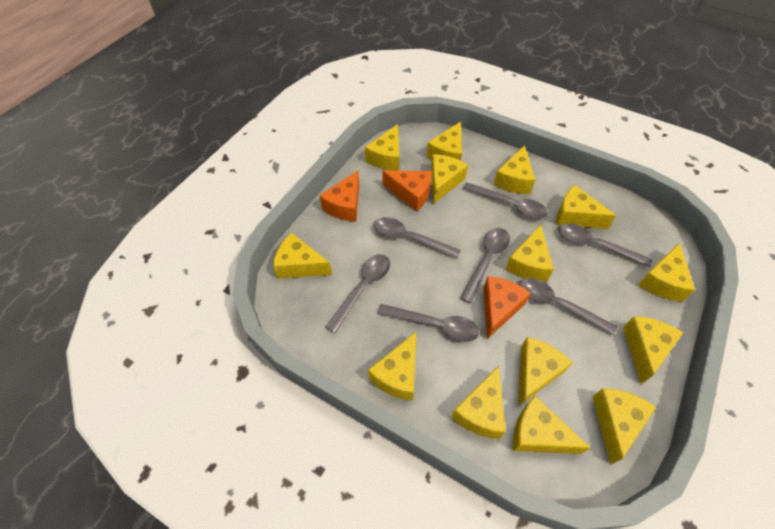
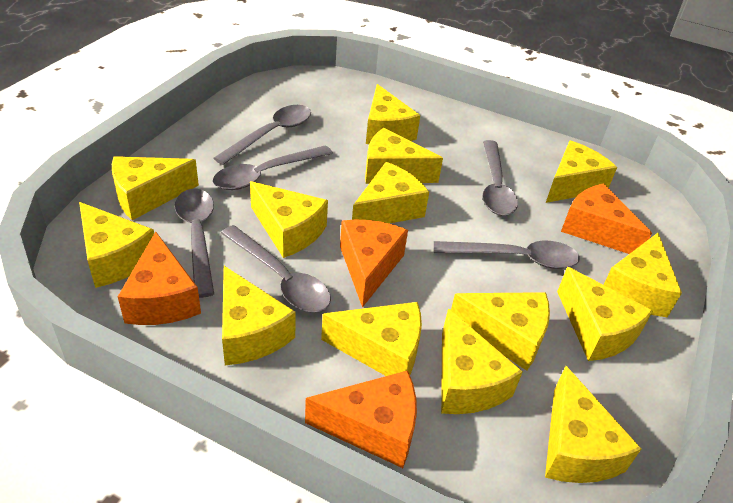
grey spoon: 7 -> 6
orange cheese: 3 -> 4

